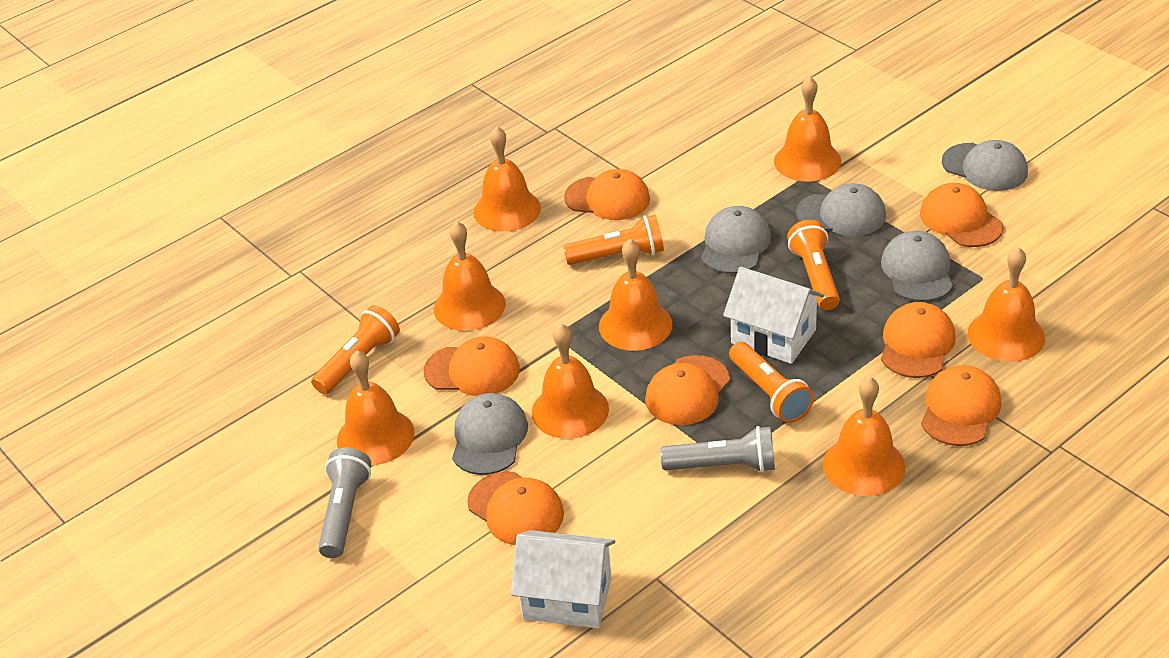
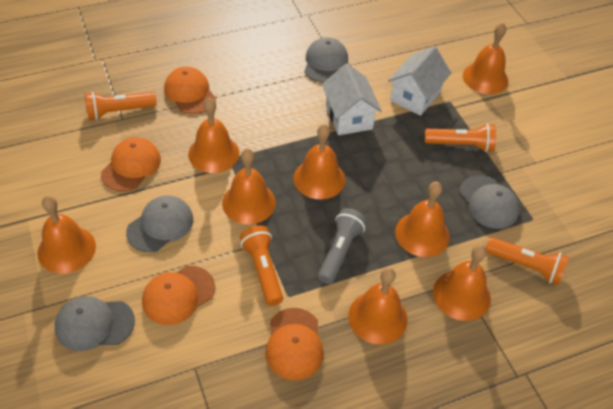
grey cap: 5 -> 4
grey flashlight: 2 -> 1
orange cap: 7 -> 4

